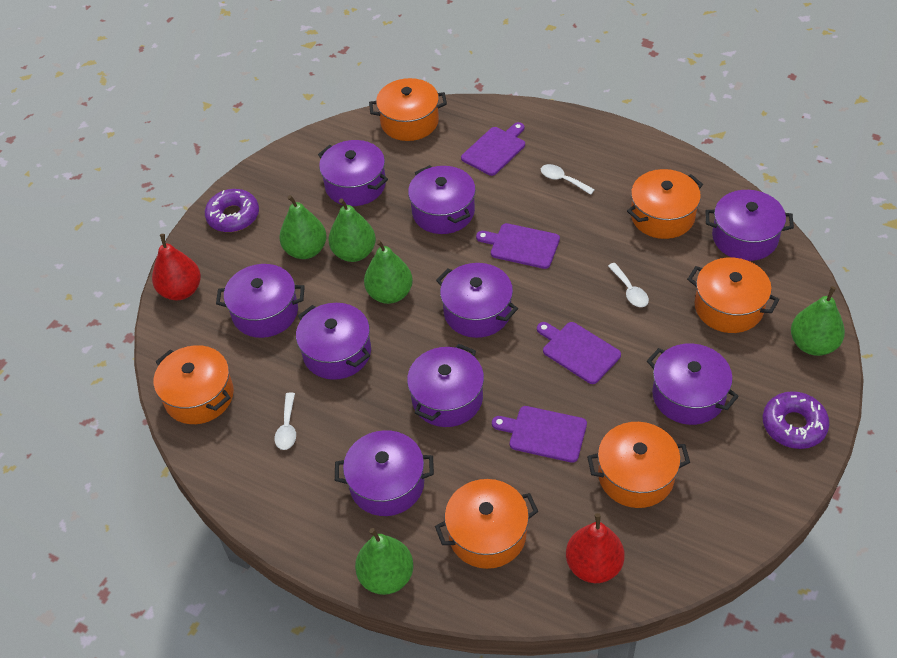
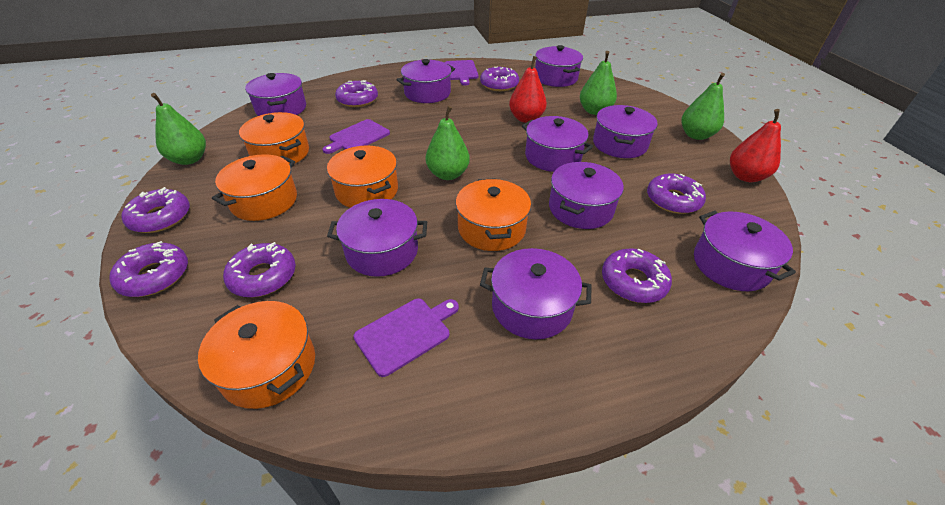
green pear: 5 -> 4
orange pot: 6 -> 5
purple cutting board: 4 -> 3
purple donut: 2 -> 7
white spoon: 3 -> 0

